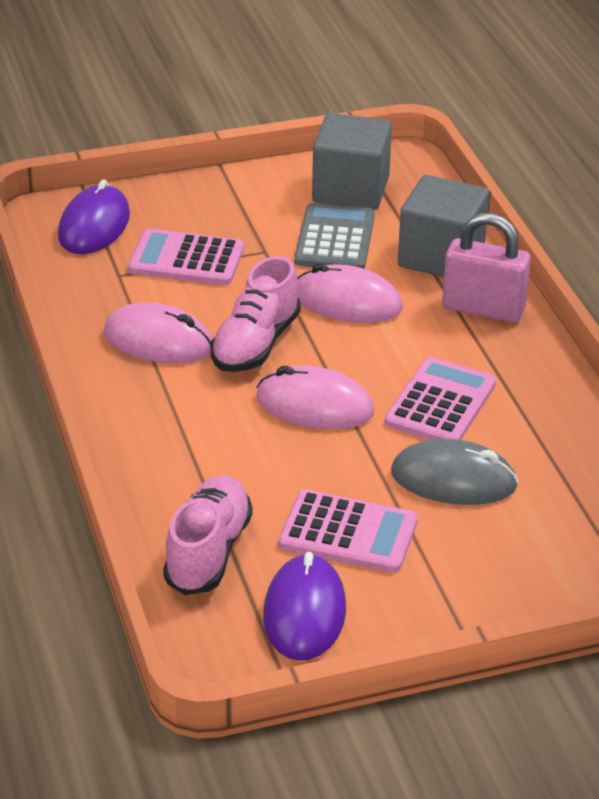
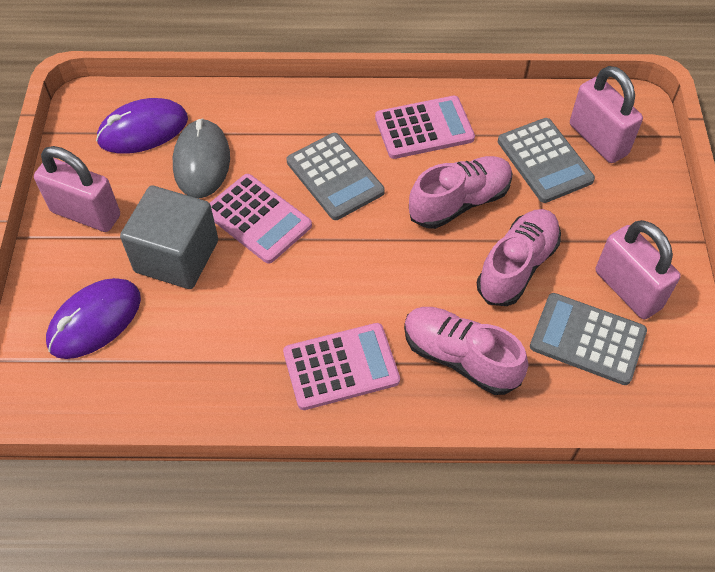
grey calculator: 1 -> 3
grey cube: 2 -> 1
pink mouse: 3 -> 0
pink padlock: 1 -> 3
pink shoe: 2 -> 3

